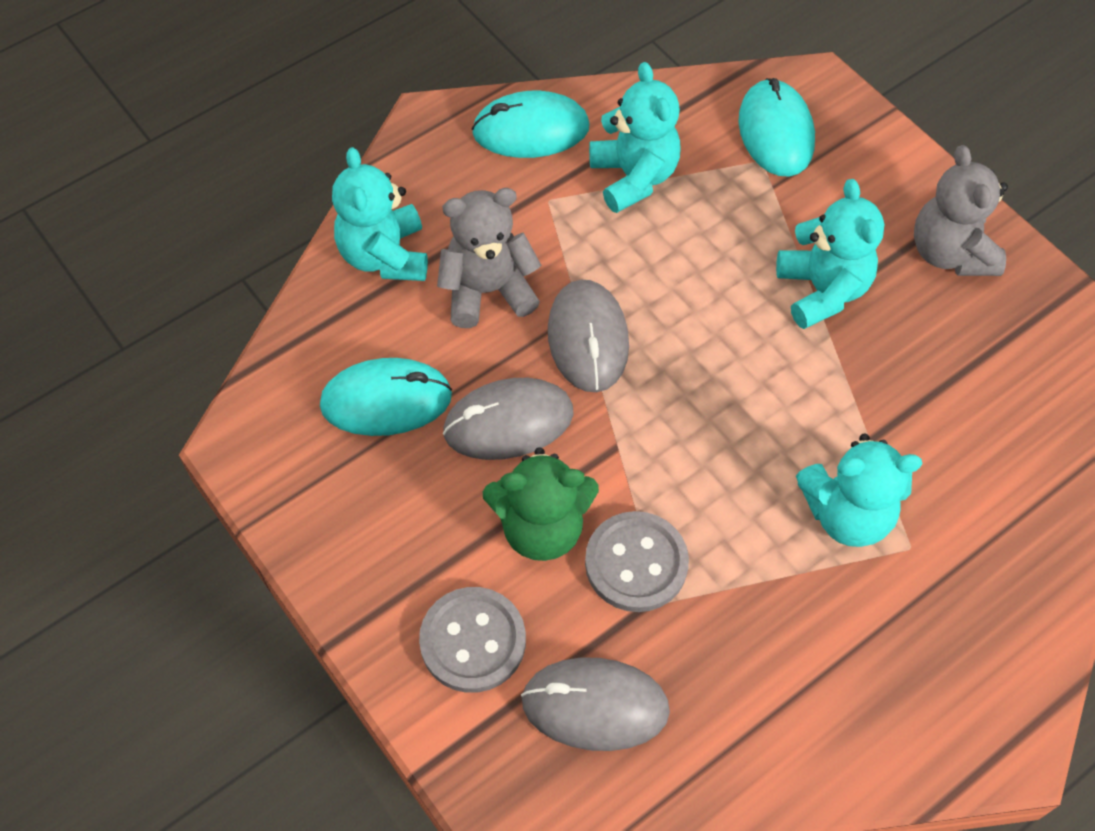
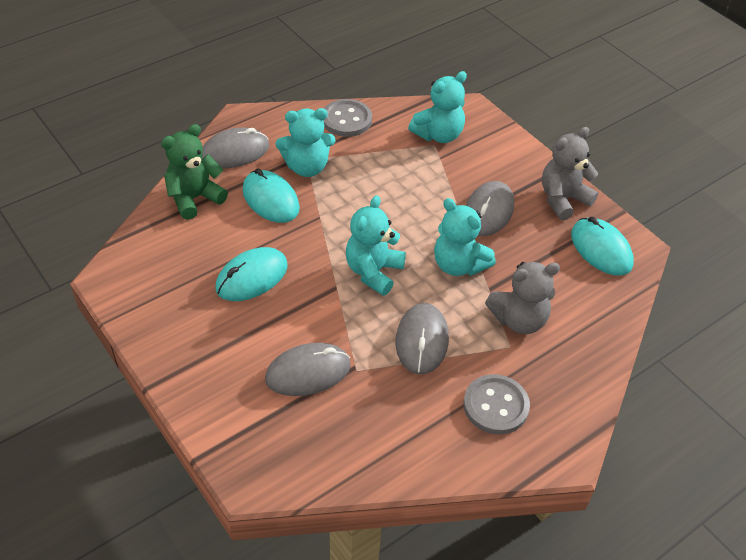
grey mouse: 3 -> 4

